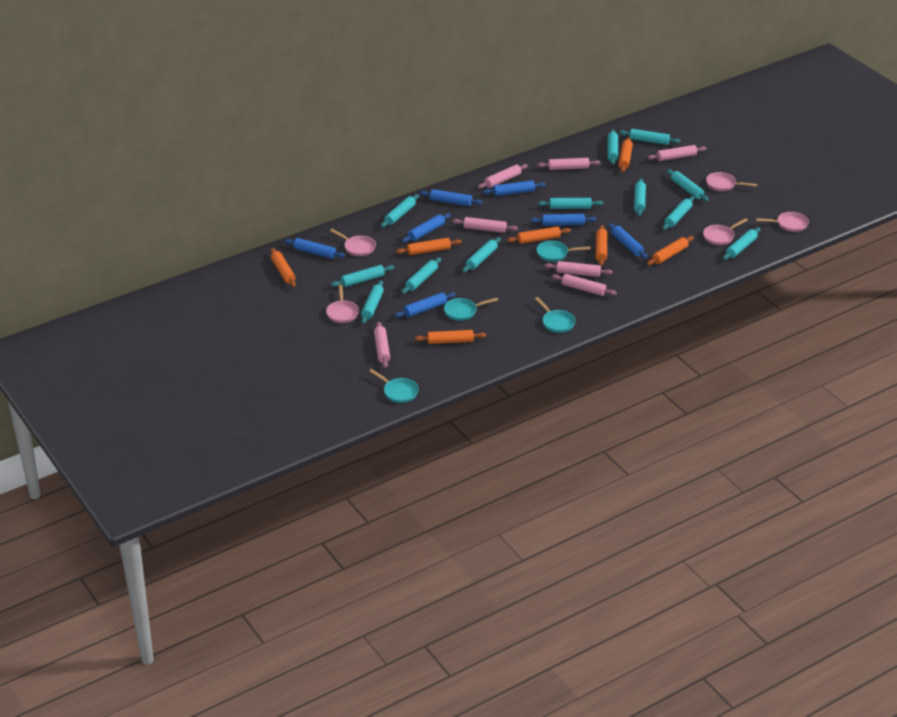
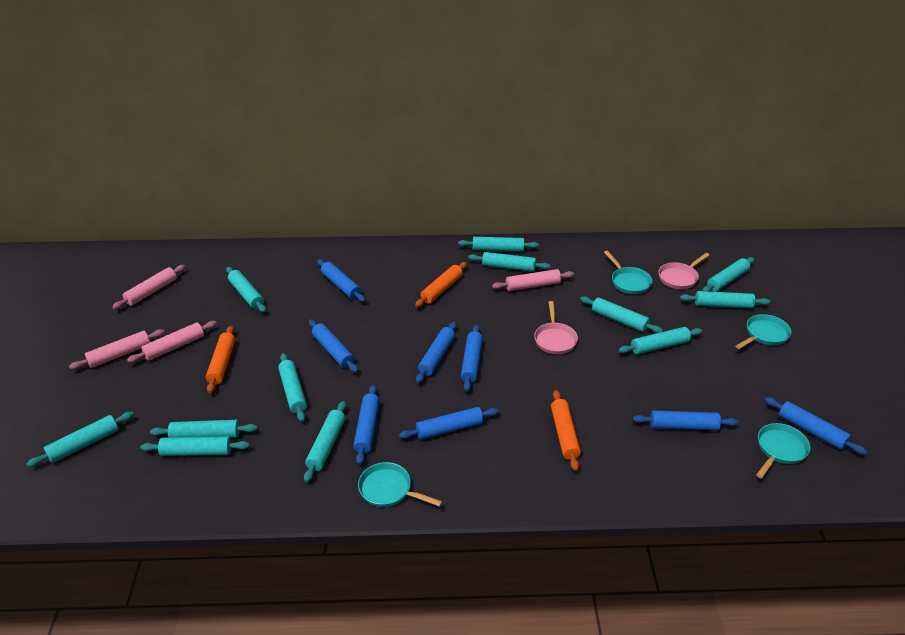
blue rolling pin: 7 -> 8
orange rolling pin: 7 -> 3
pink pan: 5 -> 2
pink rolling pin: 7 -> 4

